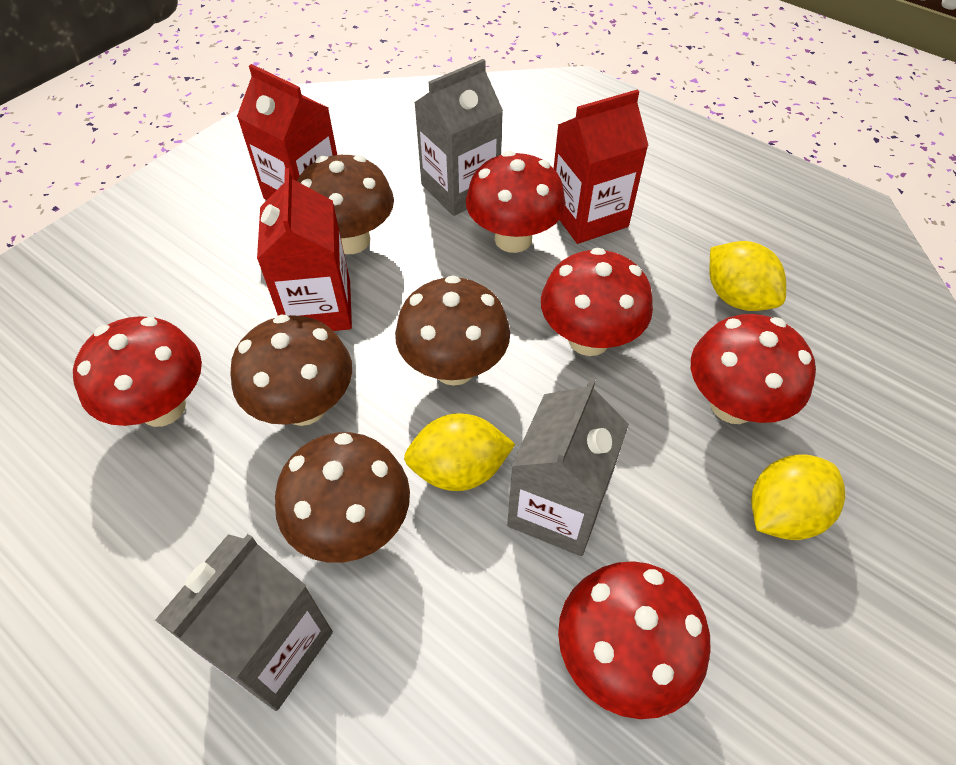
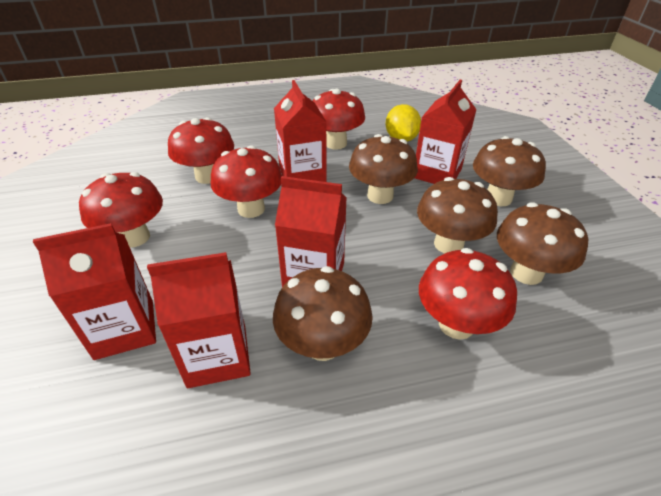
brown mushroom: 4 -> 5
grey carton: 3 -> 0
red carton: 3 -> 5
yellow lemon: 3 -> 1

